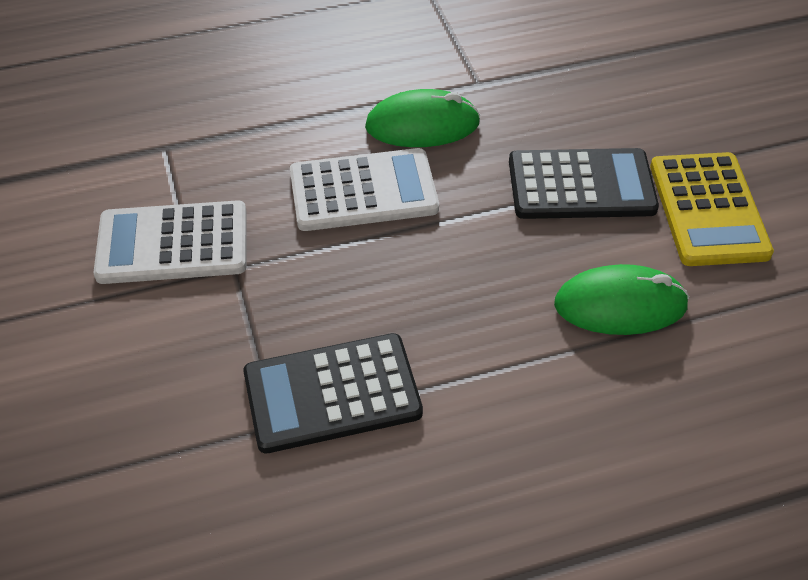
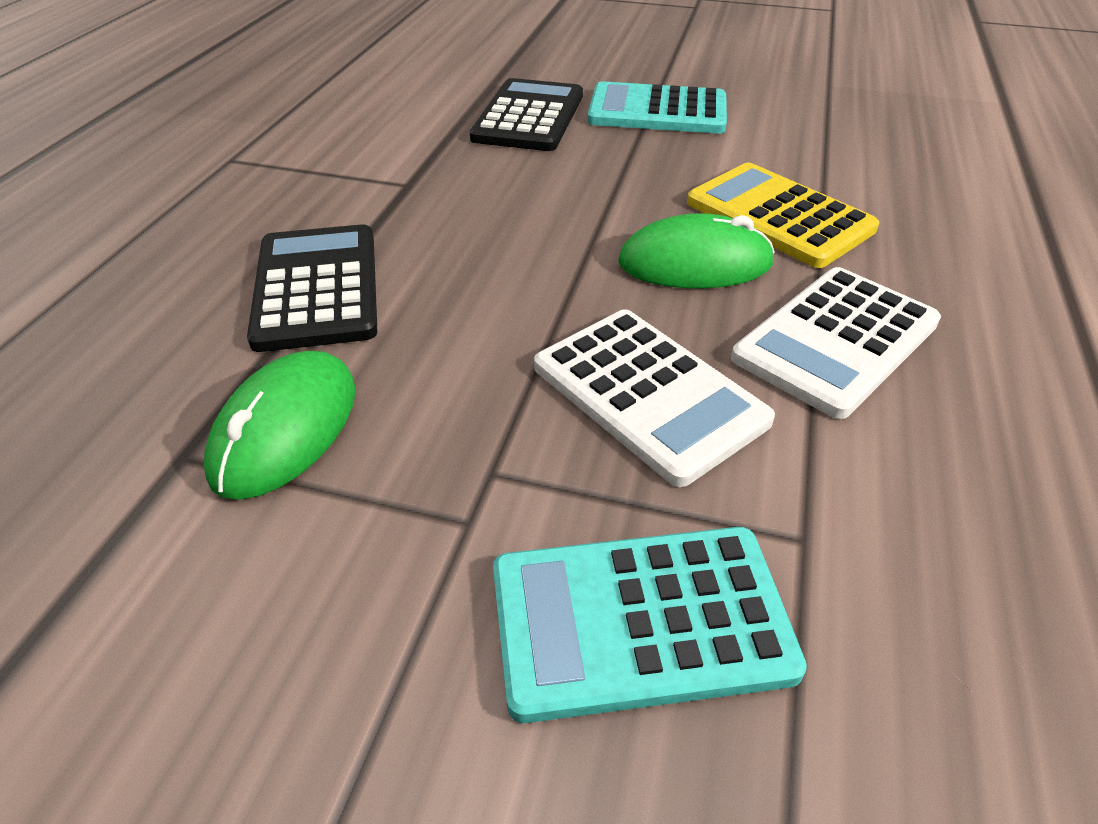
turquoise calculator: 0 -> 2

